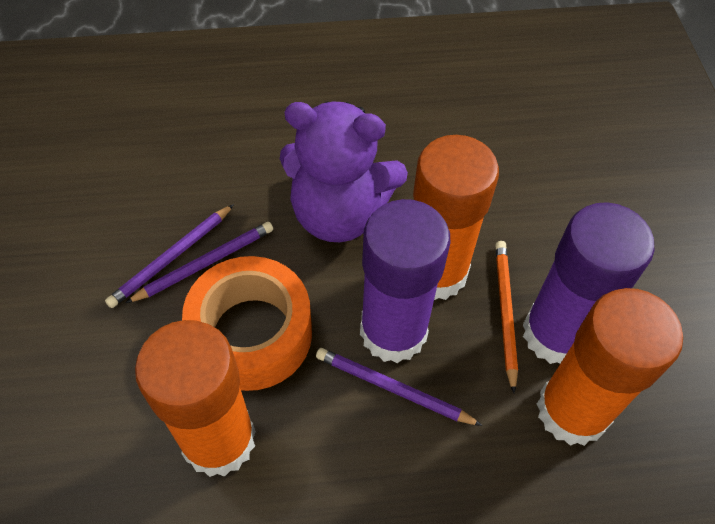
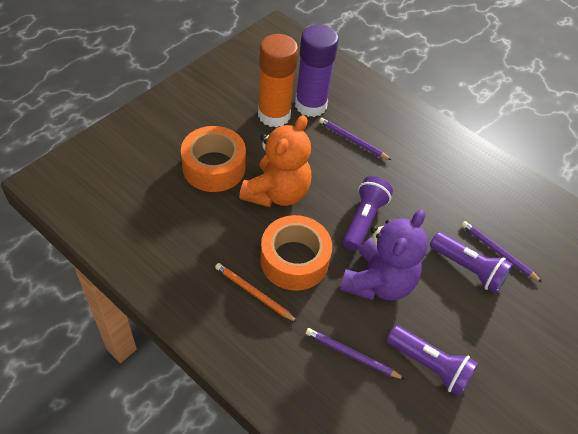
orange glue stick: 3 -> 1
orange tape: 1 -> 2
orange teddy bear: 0 -> 1
purple flashlight: 0 -> 3
purple glue stick: 2 -> 1

